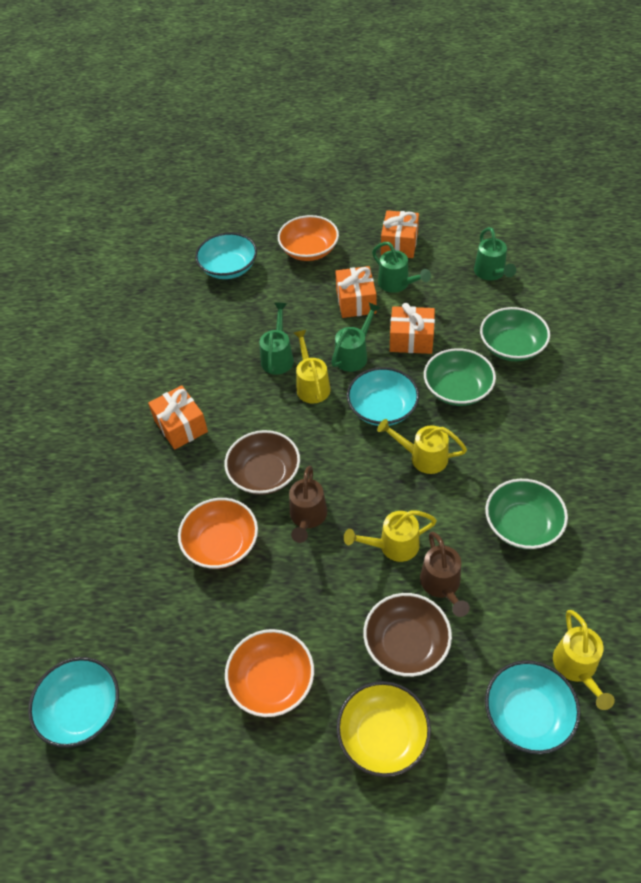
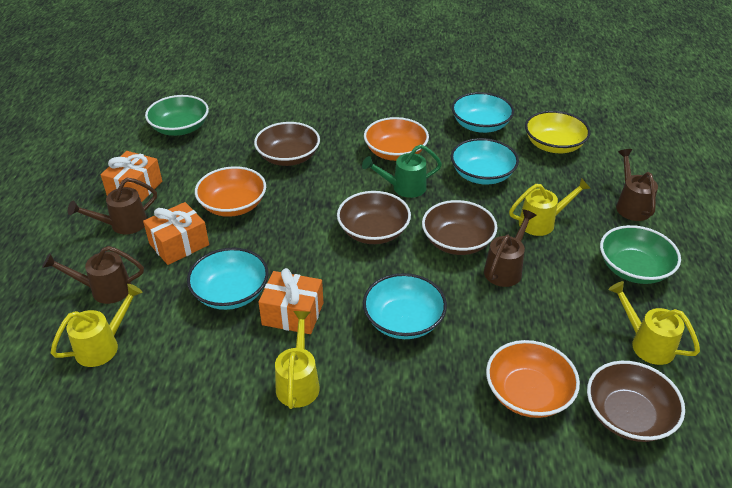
brown bowl: 2 -> 4
brown watering can: 2 -> 4
green bowl: 3 -> 2
green watering can: 4 -> 1
orange gift: 4 -> 3

